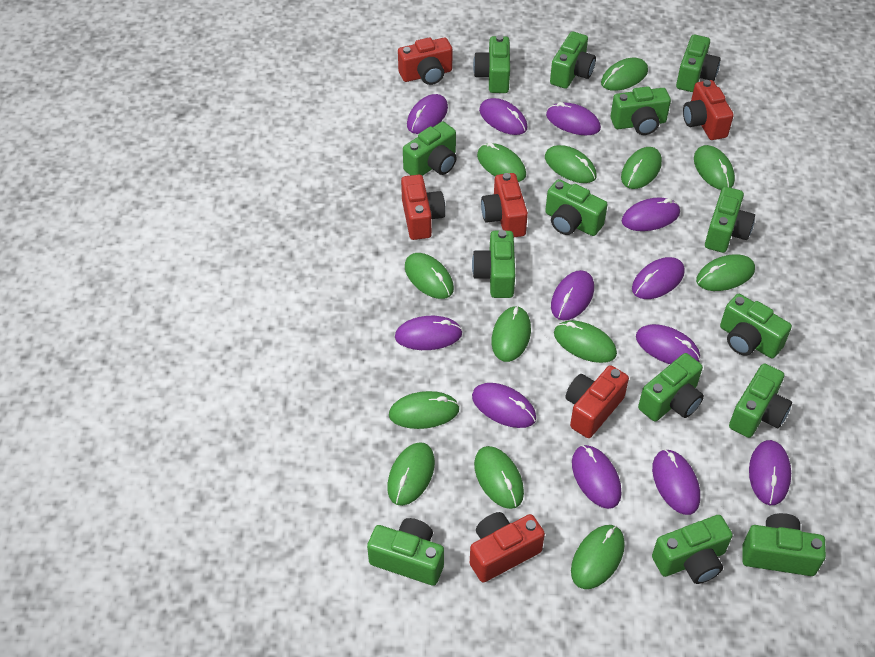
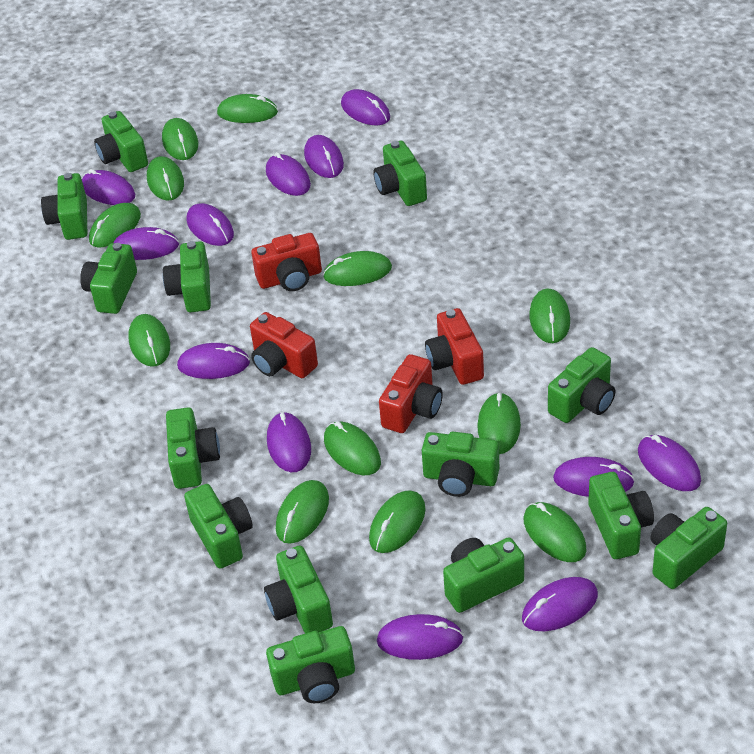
green mouse: 13 -> 12
red camera: 6 -> 4

